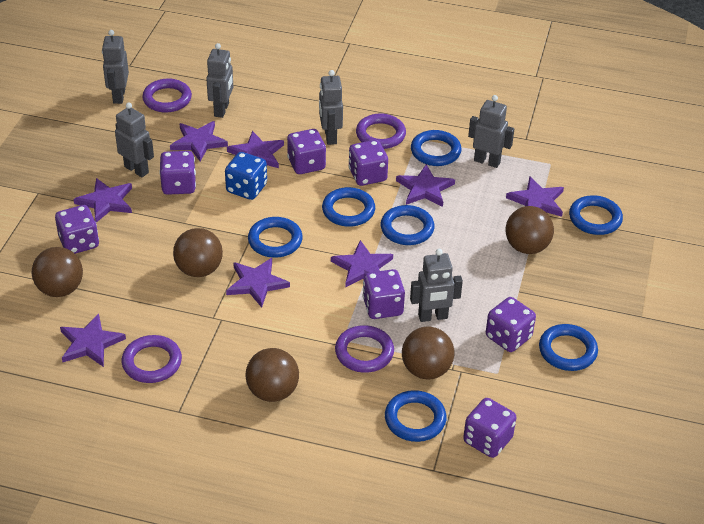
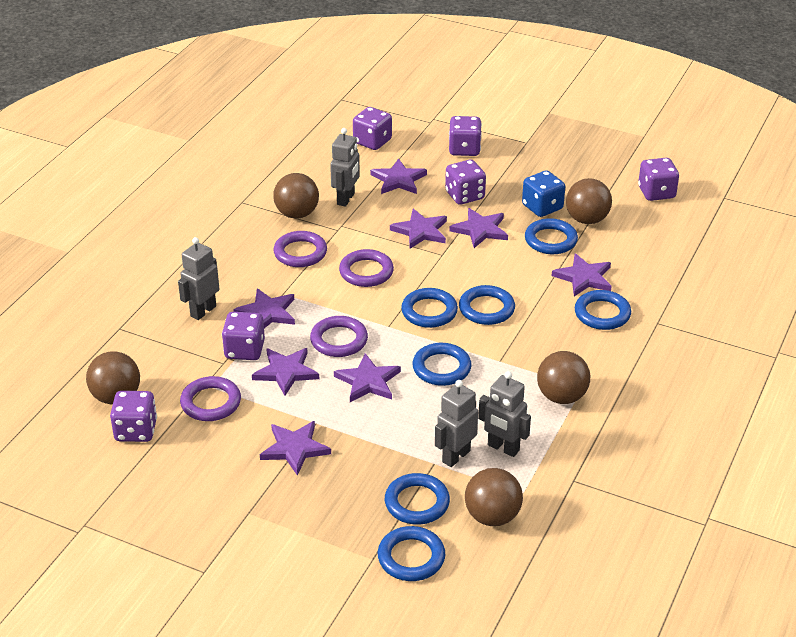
grey robot: 6 -> 4
purple dice: 7 -> 6

